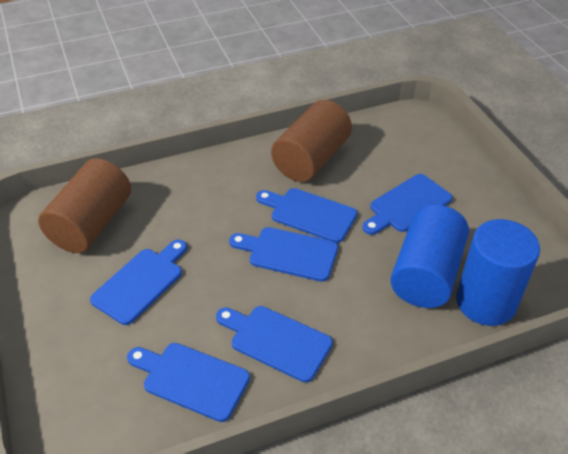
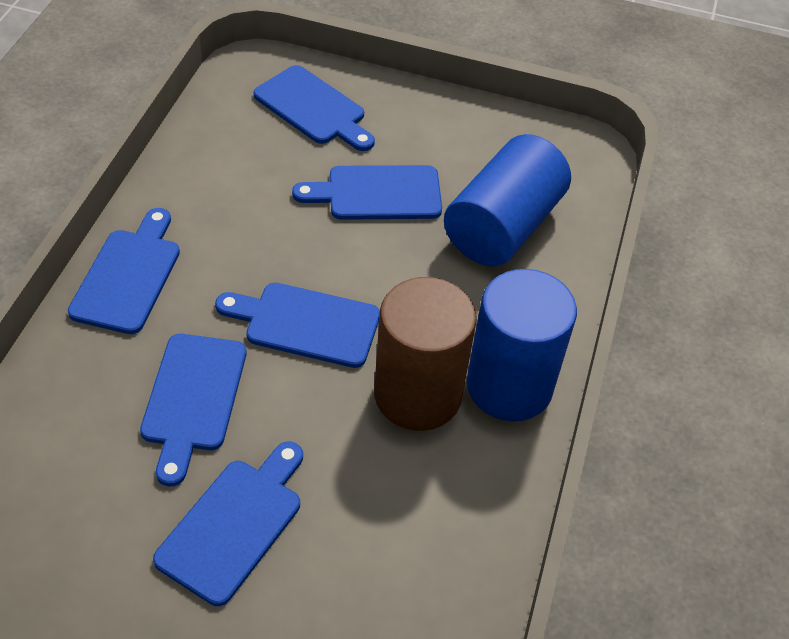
brown cylinder: 2 -> 1

